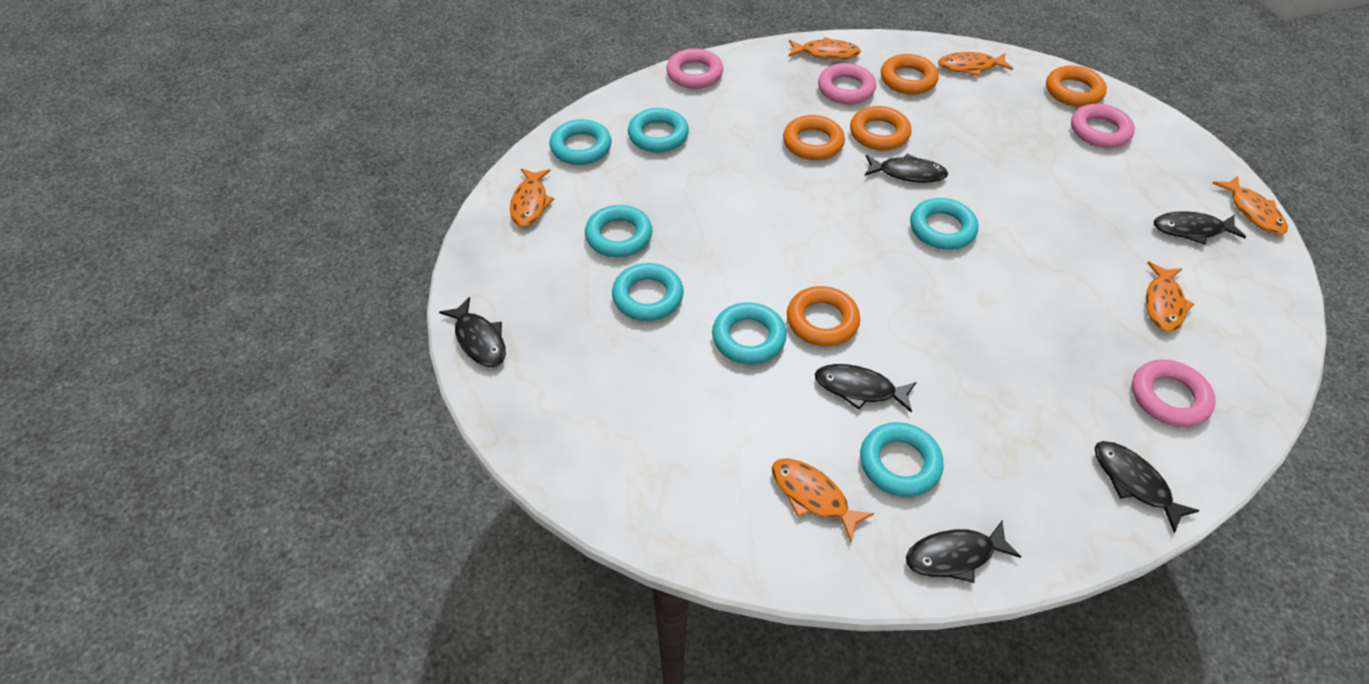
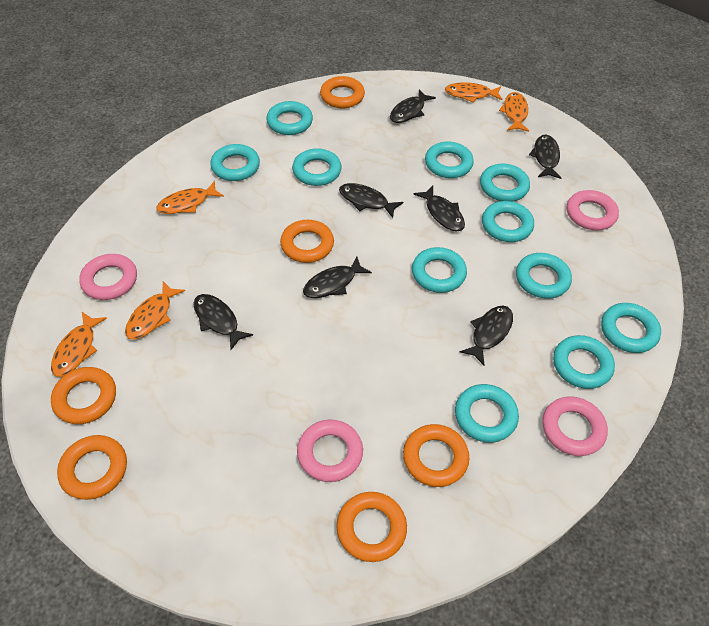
black fish: 6 -> 7
orange fish: 6 -> 5
orange ring: 5 -> 6
turquoise ring: 7 -> 11

